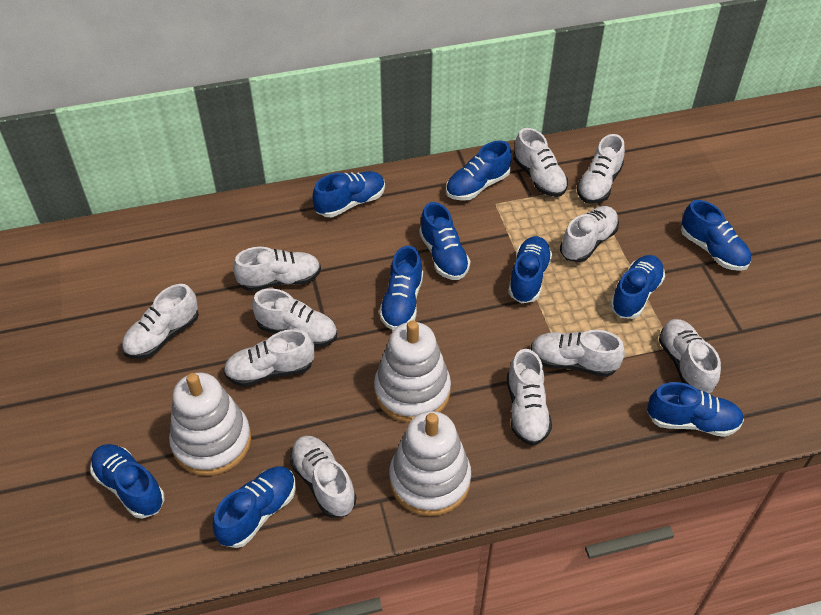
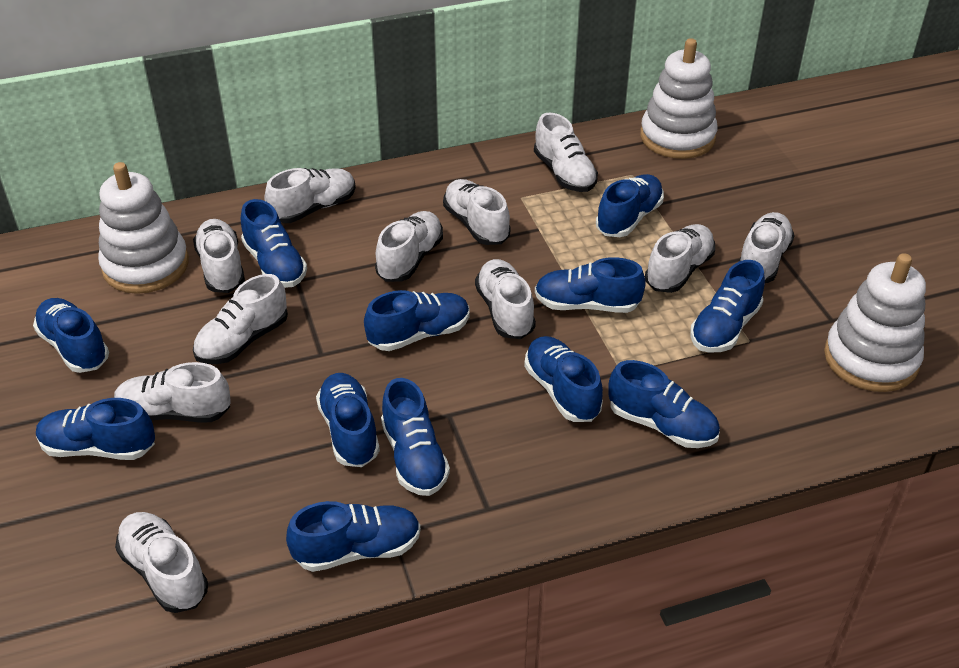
blue shoe: 10 -> 12

